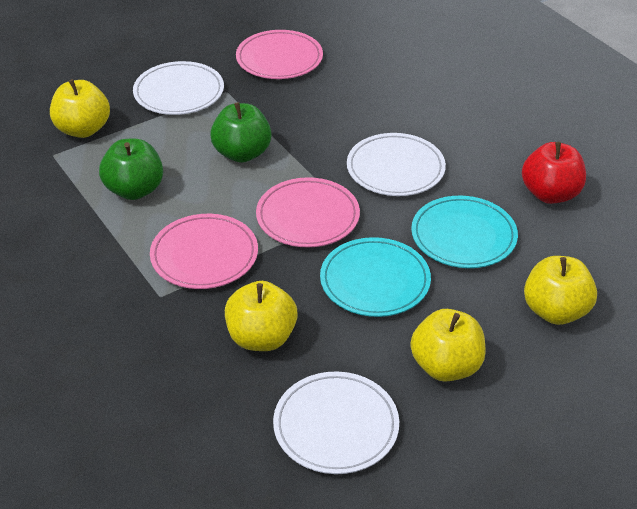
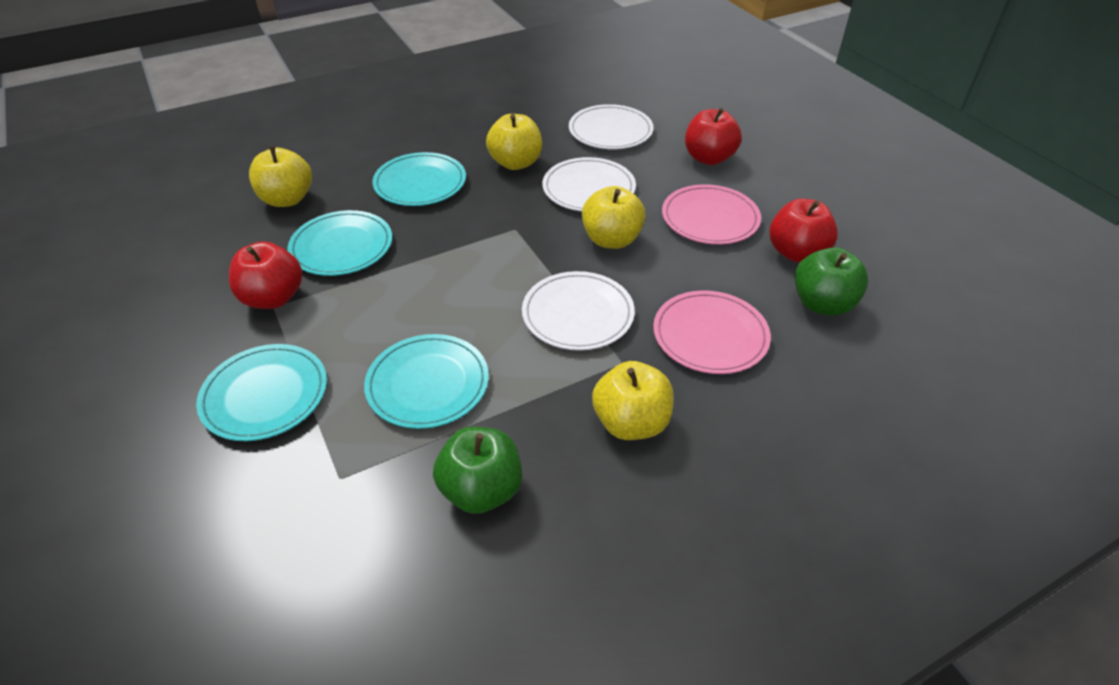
pink plate: 3 -> 2
red apple: 1 -> 3
turquoise plate: 2 -> 4

